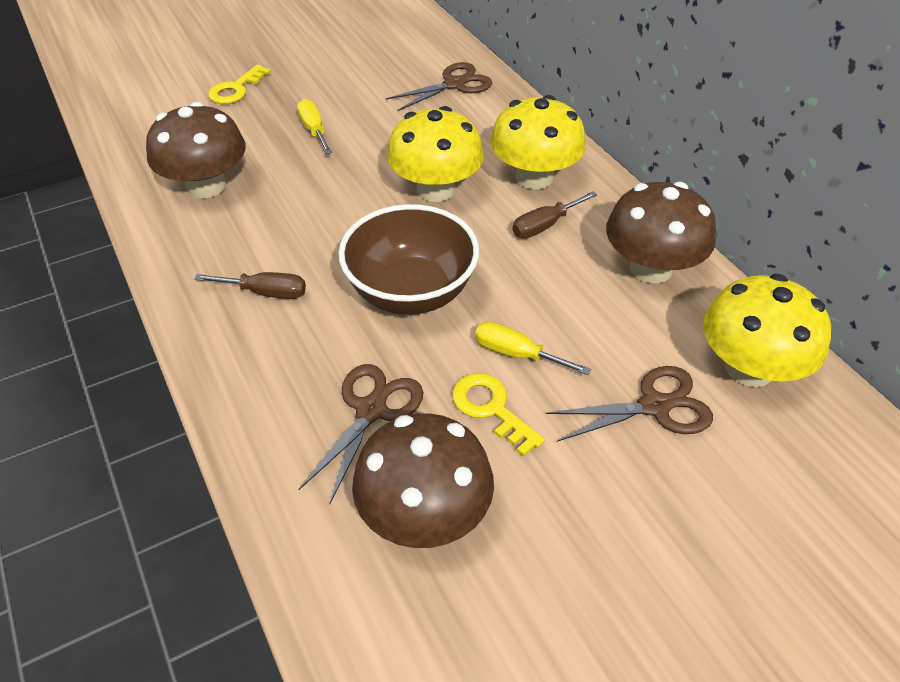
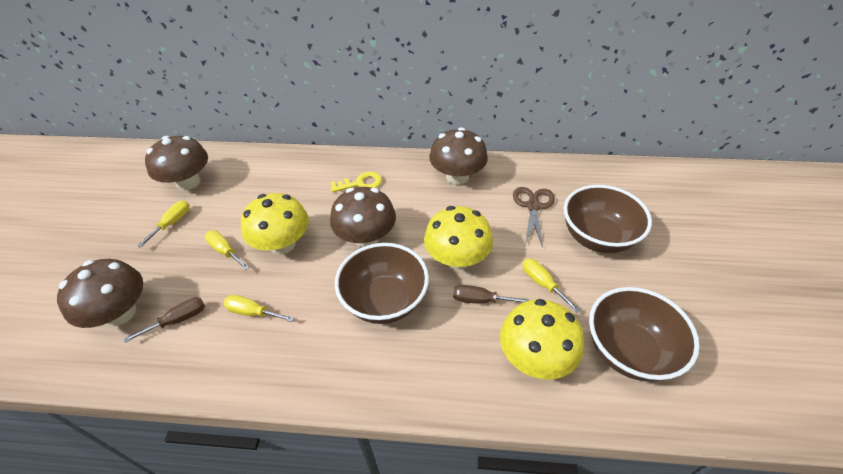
brown bowl: 1 -> 3
brown mushroom: 3 -> 4
brown scissors: 3 -> 1
yellow key: 2 -> 1
yellow screwdriver: 2 -> 4

